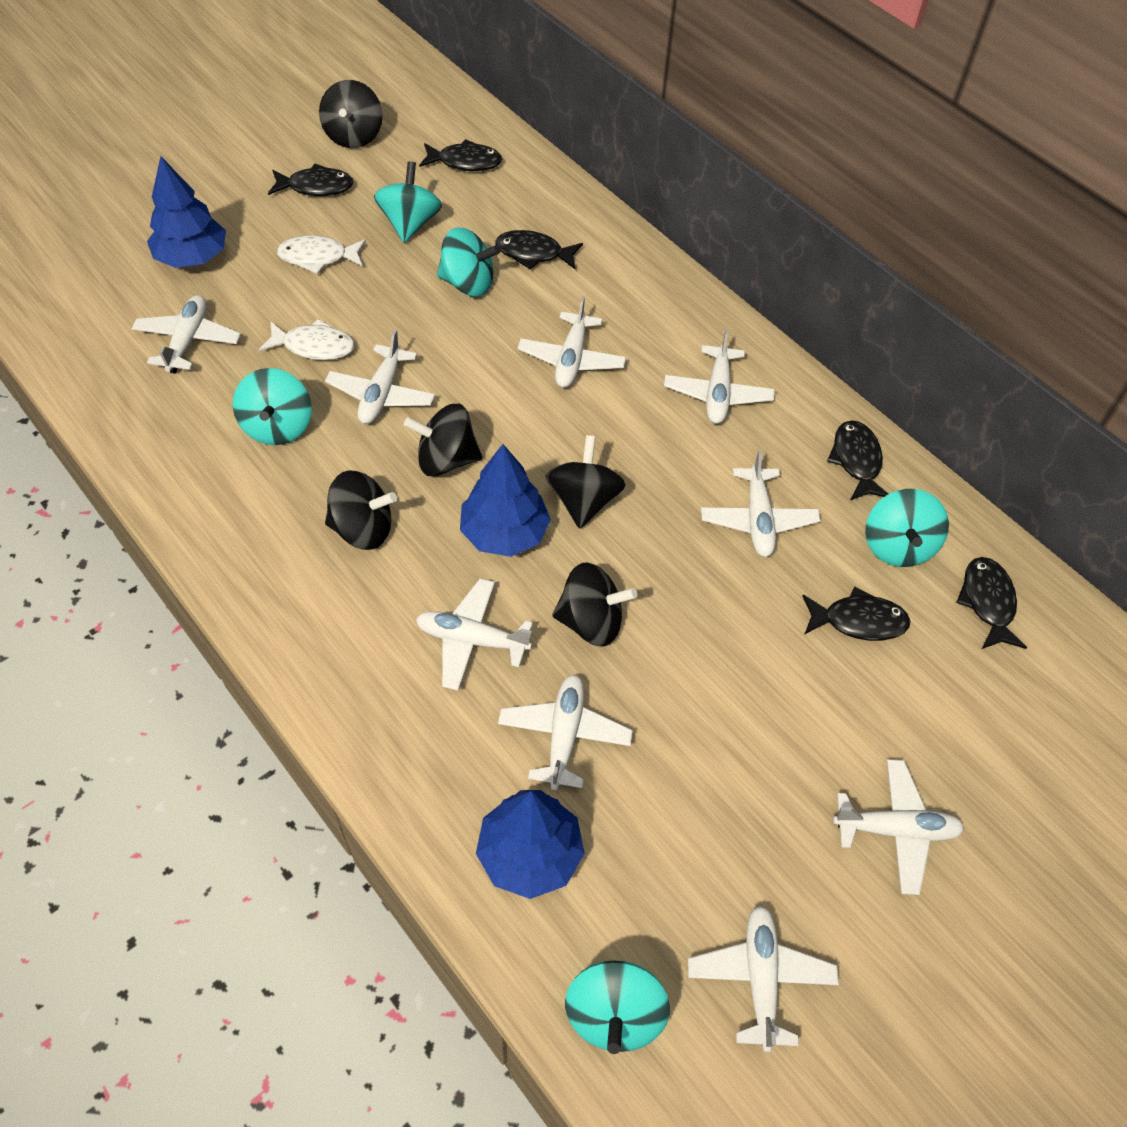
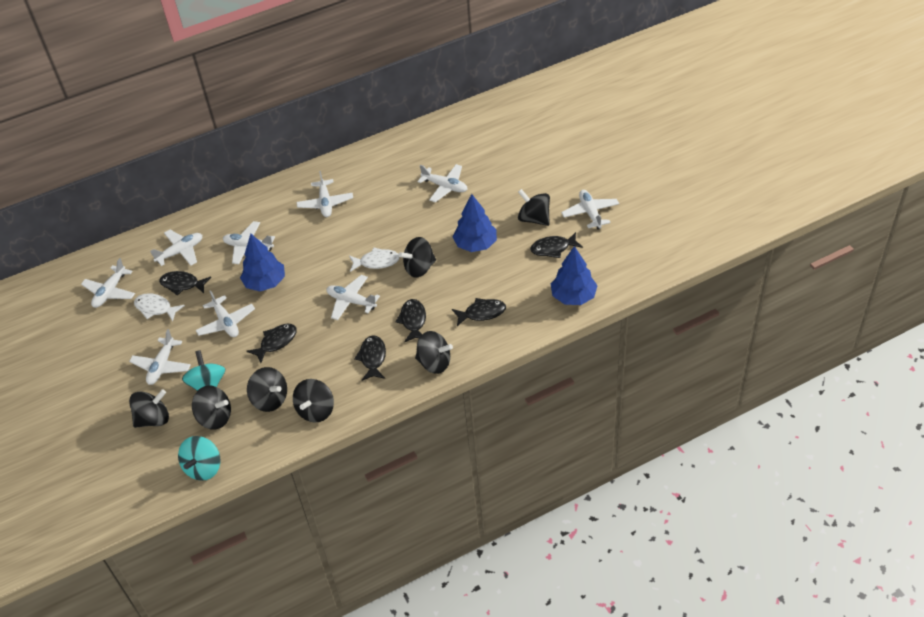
black spinning top: 5 -> 7
turquoise spinning top: 5 -> 2

